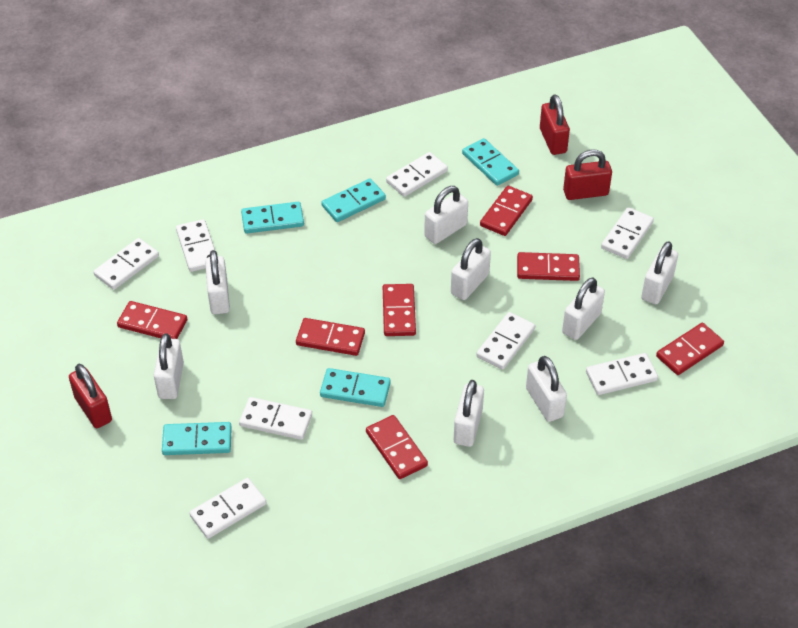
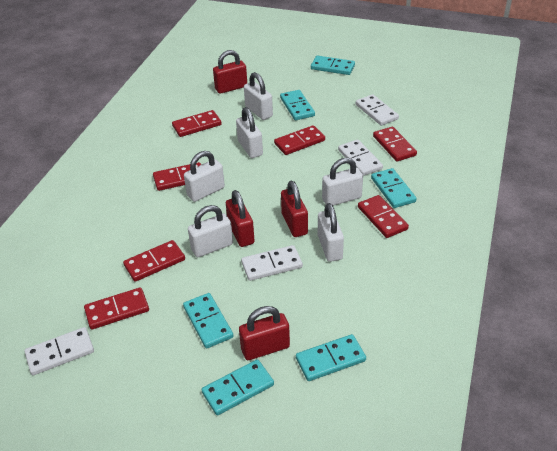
red padlock: 3 -> 4
turquoise domino: 5 -> 6
white domino: 8 -> 4
white padlock: 8 -> 6

